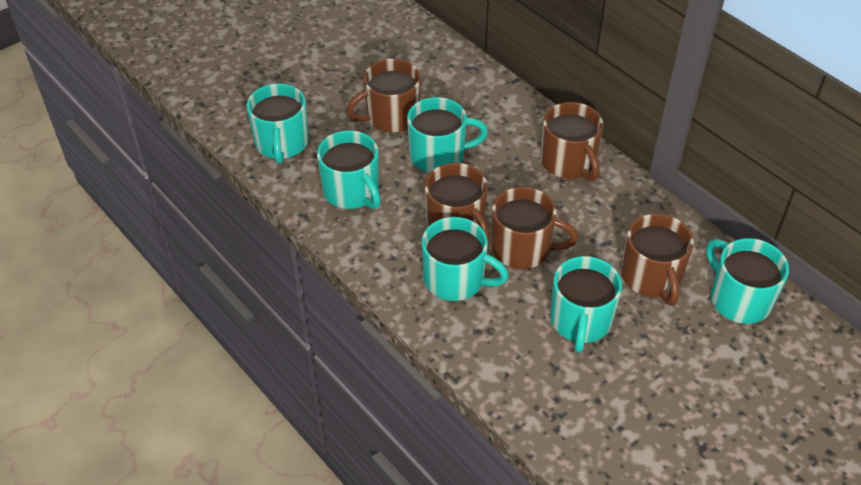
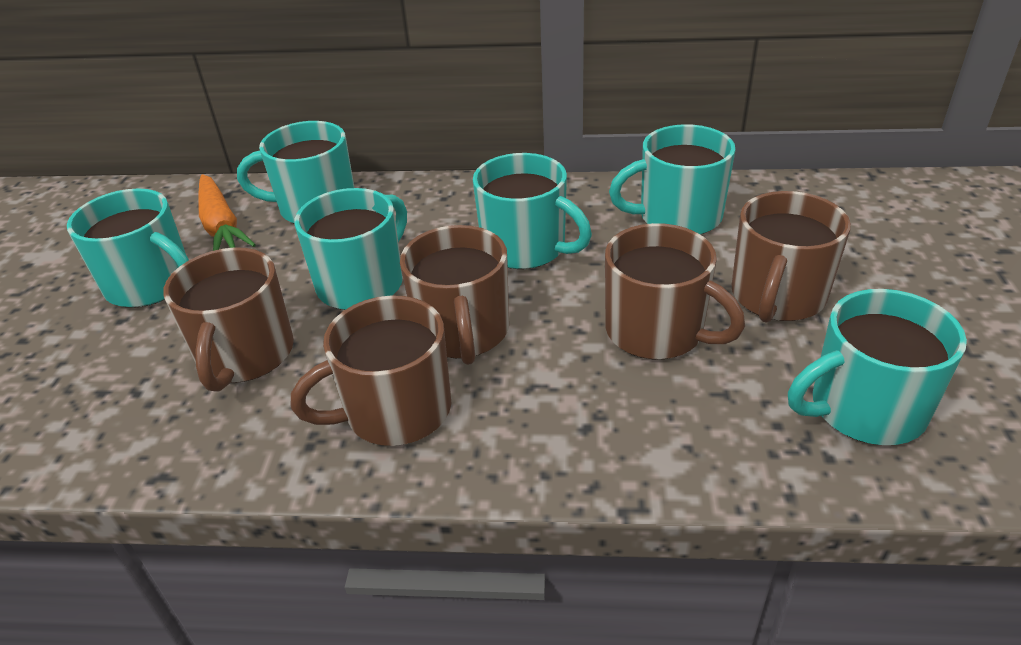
orange carrot: 0 -> 1

